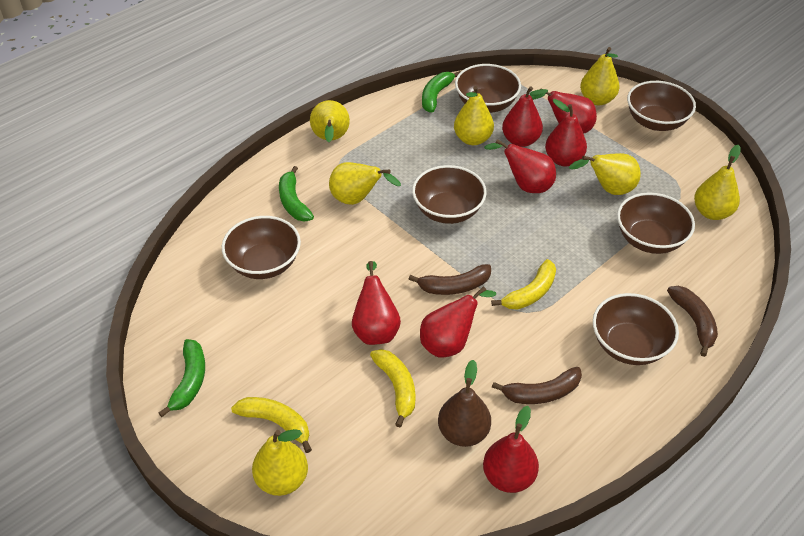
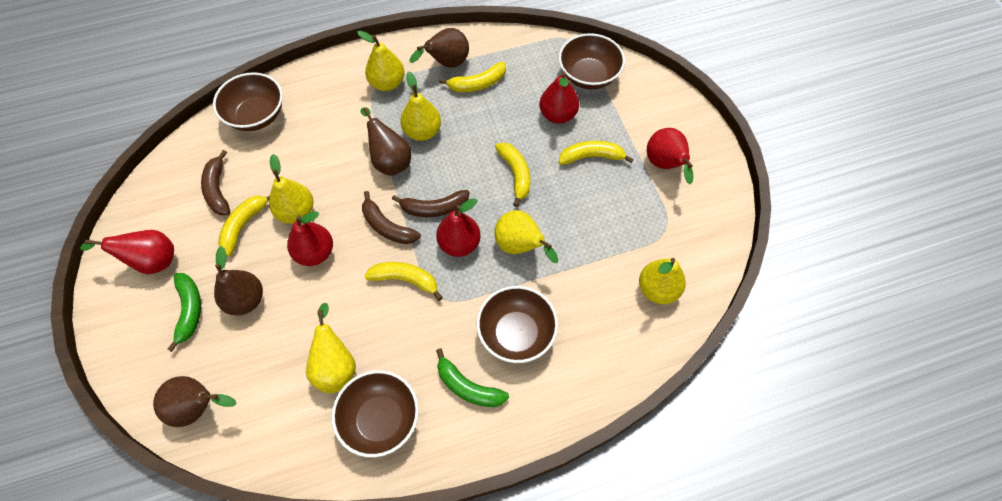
brown bowl: 6 -> 4
brown pear: 1 -> 4
green banana: 3 -> 2
red pear: 7 -> 5
yellow banana: 3 -> 5
yellow pear: 7 -> 6

